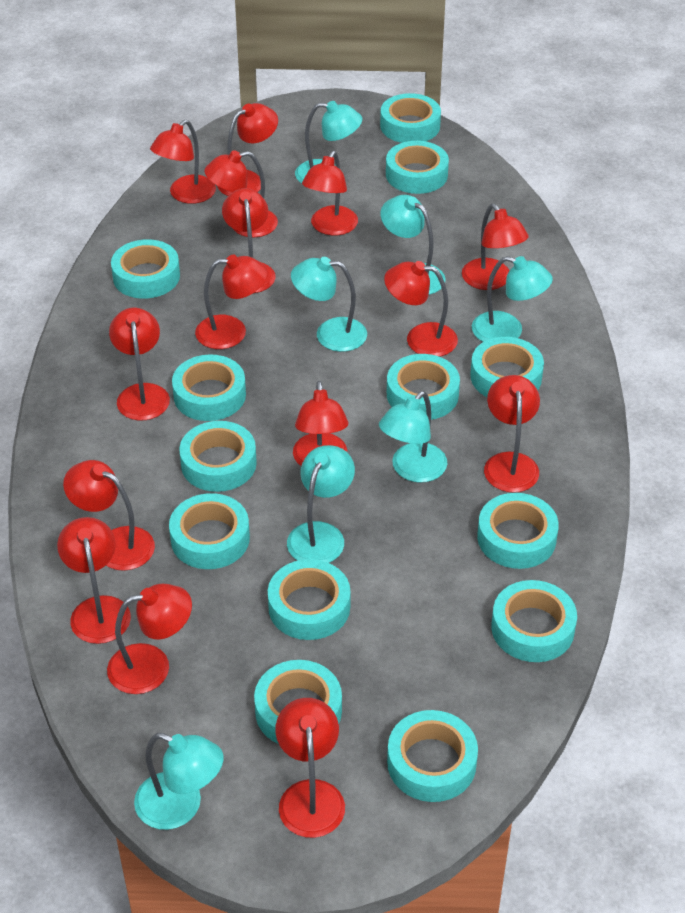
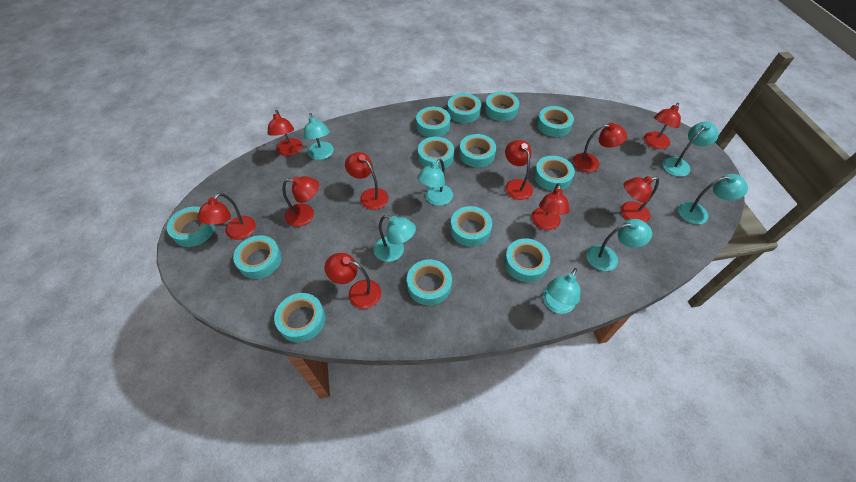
red lamp: 15 -> 10

